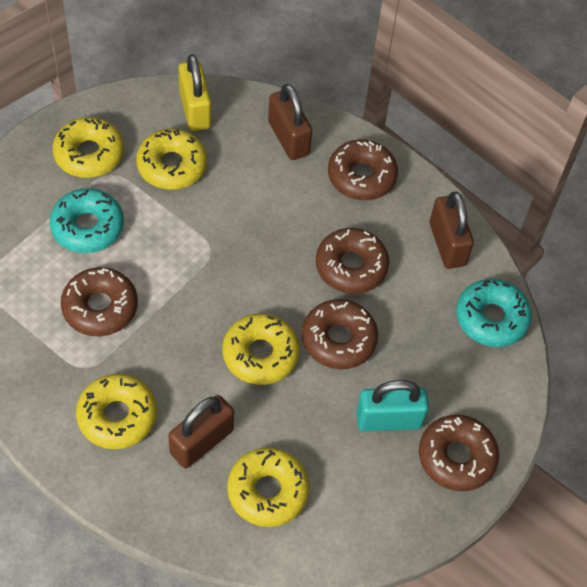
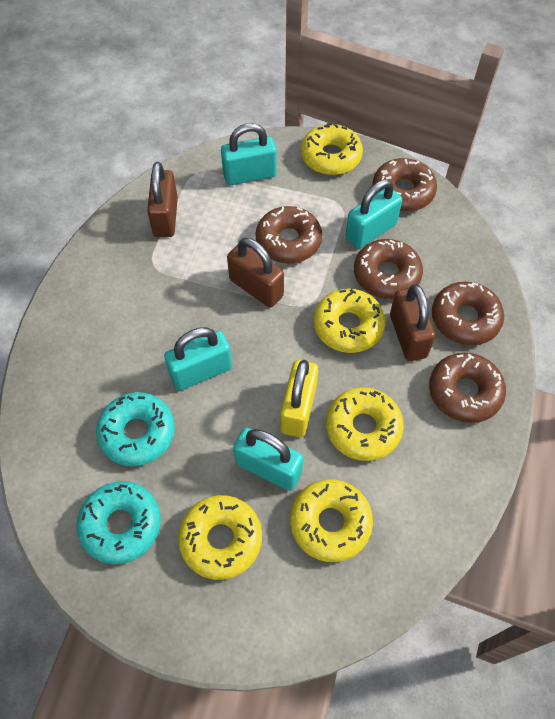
turquoise padlock: 1 -> 4

